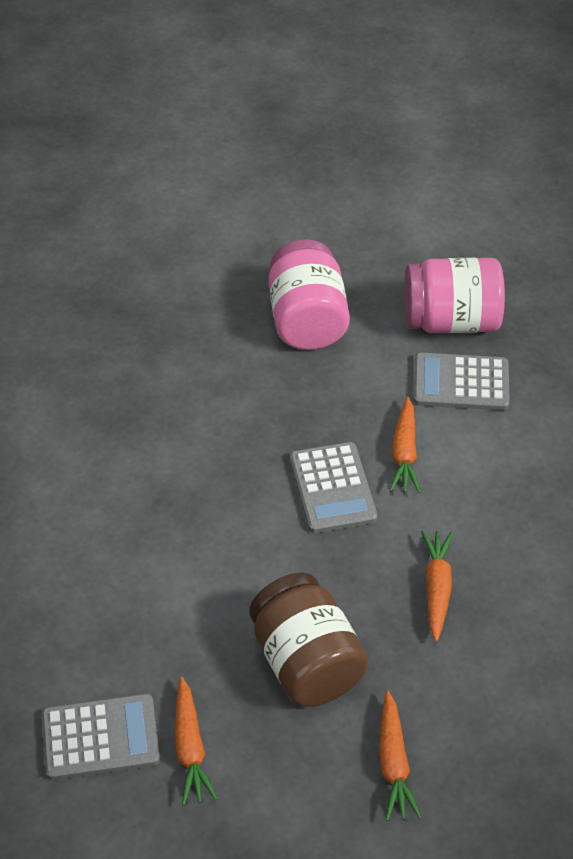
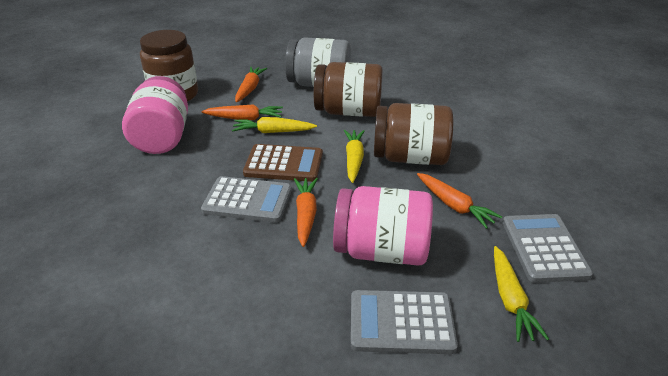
brown calculator: 0 -> 1
brown jar: 1 -> 3
grey jar: 0 -> 1
yellow carrot: 0 -> 3

